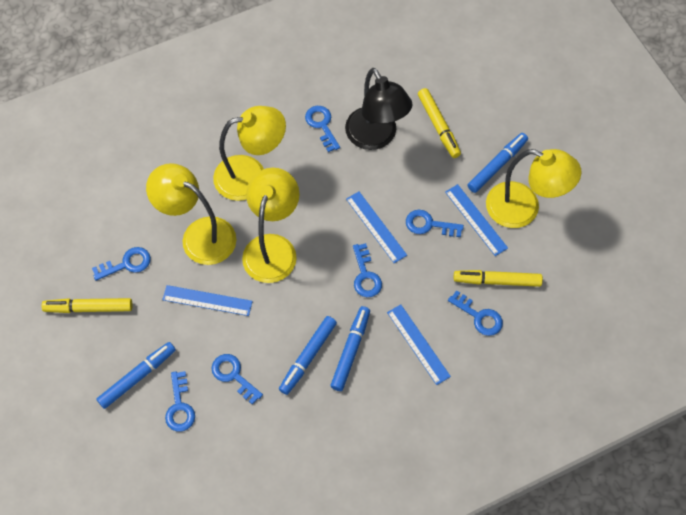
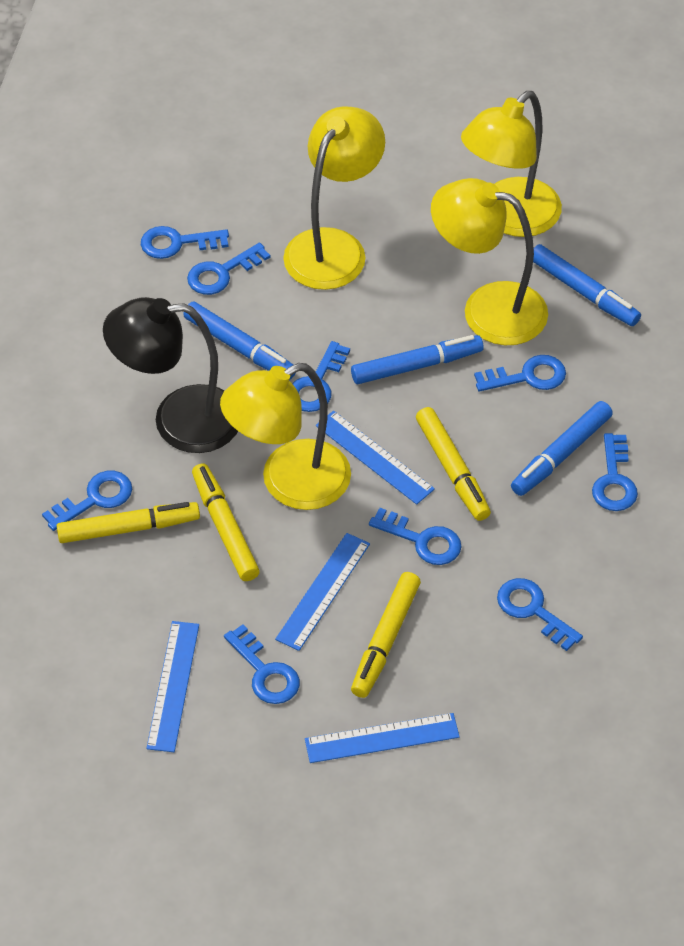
blue key: 7 -> 9
yellow marker: 3 -> 4

